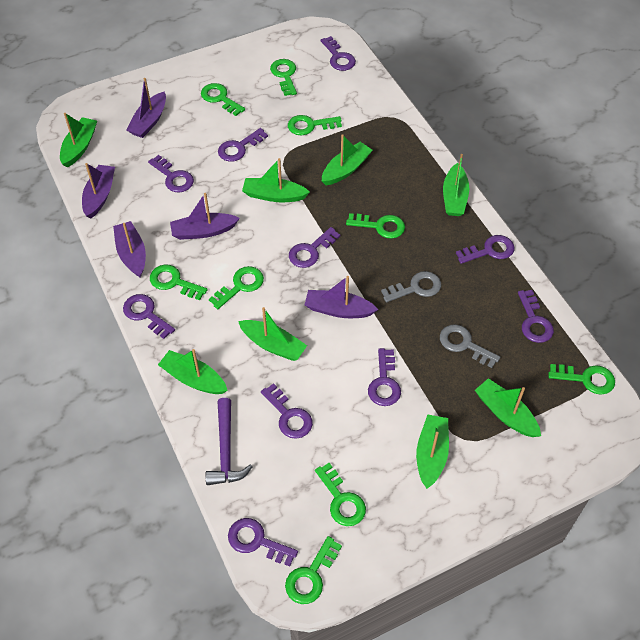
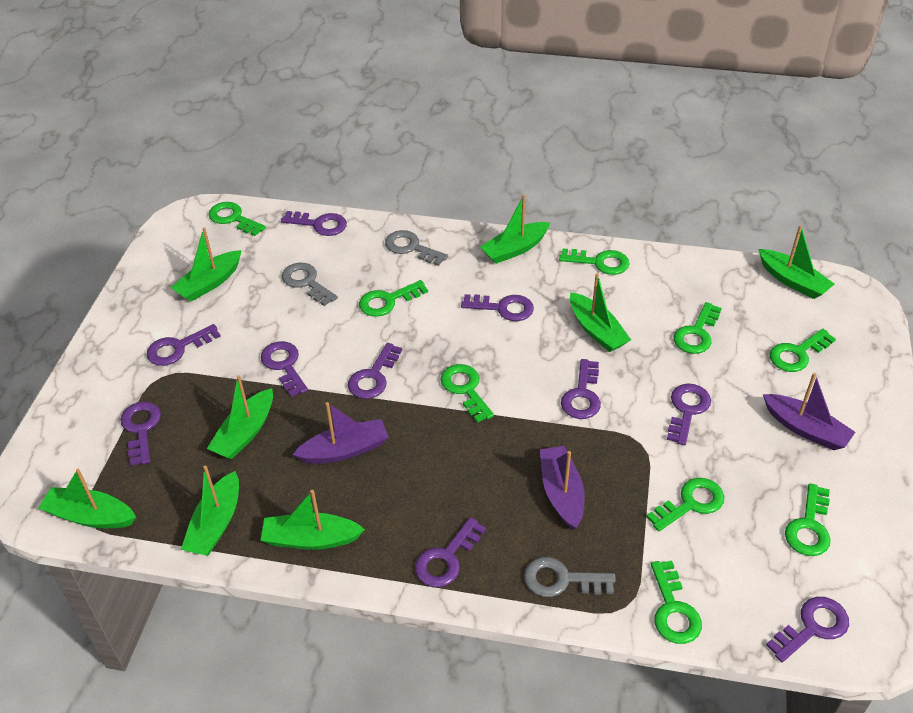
grey key: 2 -> 3
purple boat: 5 -> 3
purple hammer: 1 -> 0

